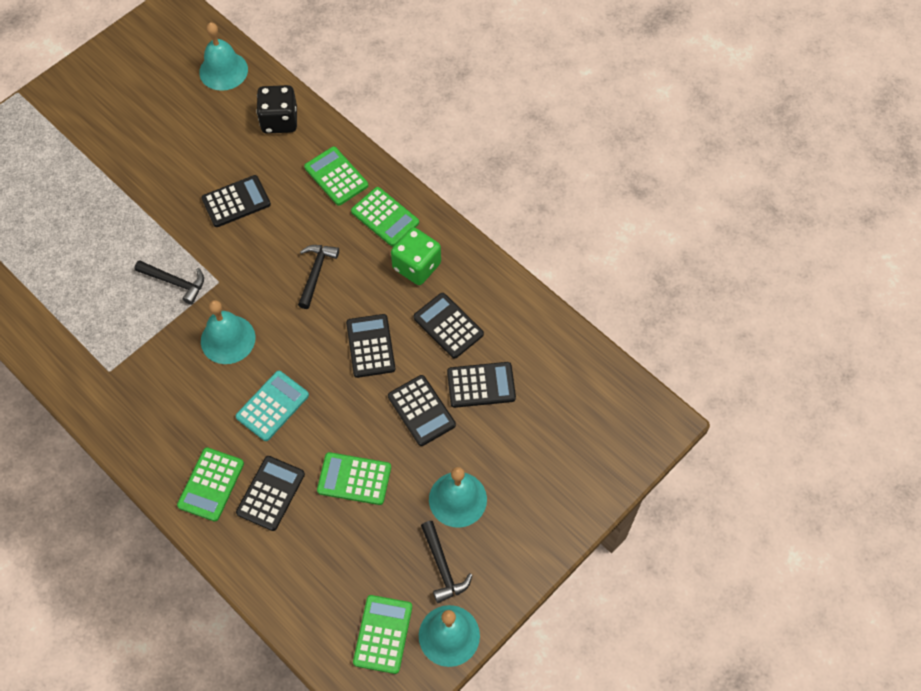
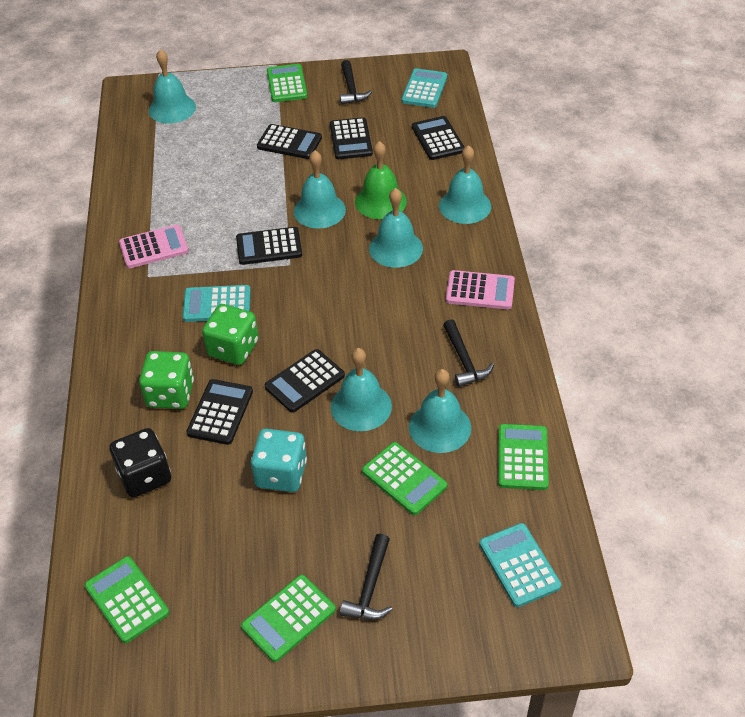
green bell: 0 -> 1
green dice: 1 -> 2
pink calculator: 0 -> 2
turquoise bell: 4 -> 6
turquoise calculator: 1 -> 3
turquoise dice: 0 -> 1

